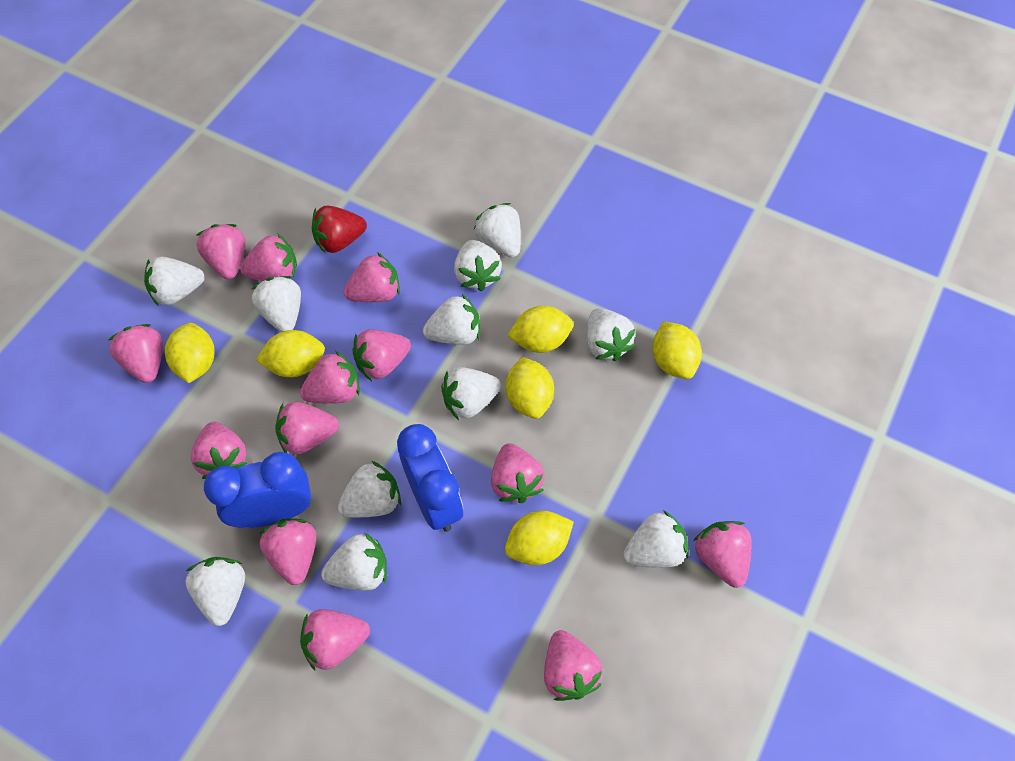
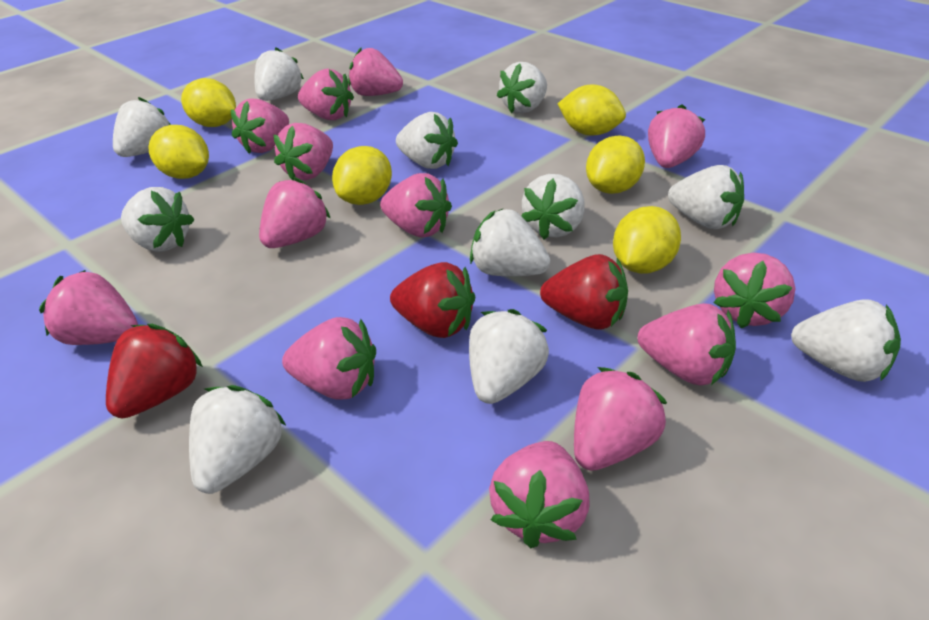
blue clock: 2 -> 0
red strawberry: 1 -> 3

